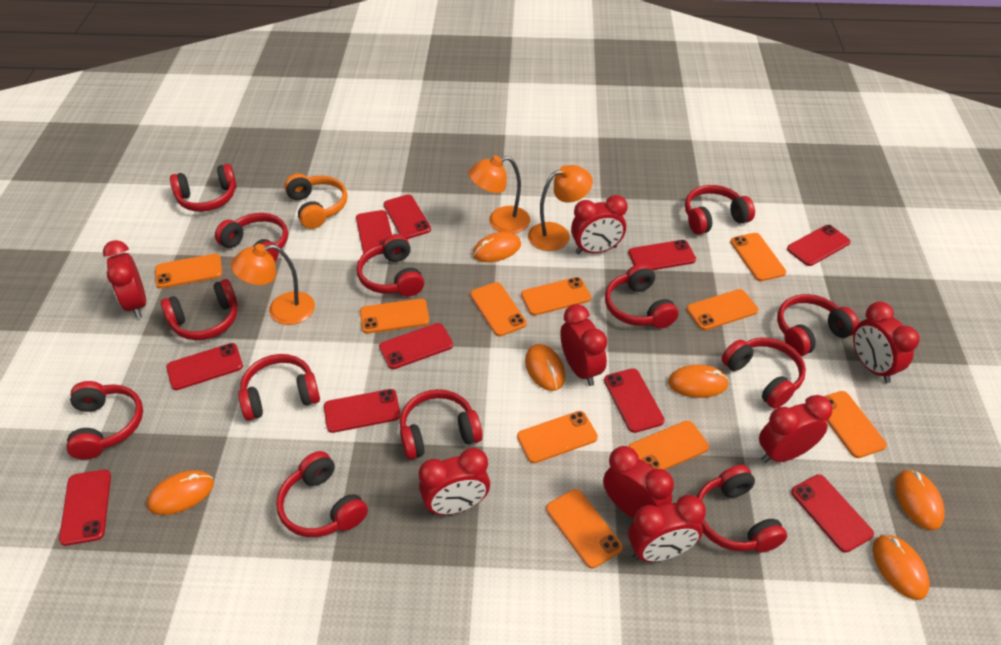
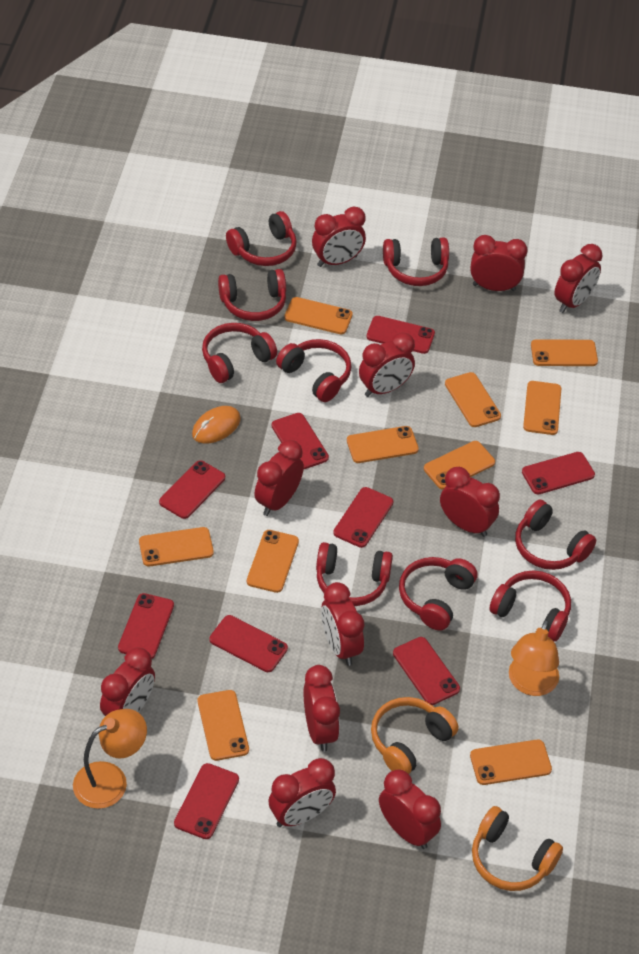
orange headphones: 1 -> 2
orange lamp: 3 -> 2
orange mouse: 6 -> 1
red clock: 8 -> 11
red headphones: 13 -> 9
red phone: 10 -> 9

